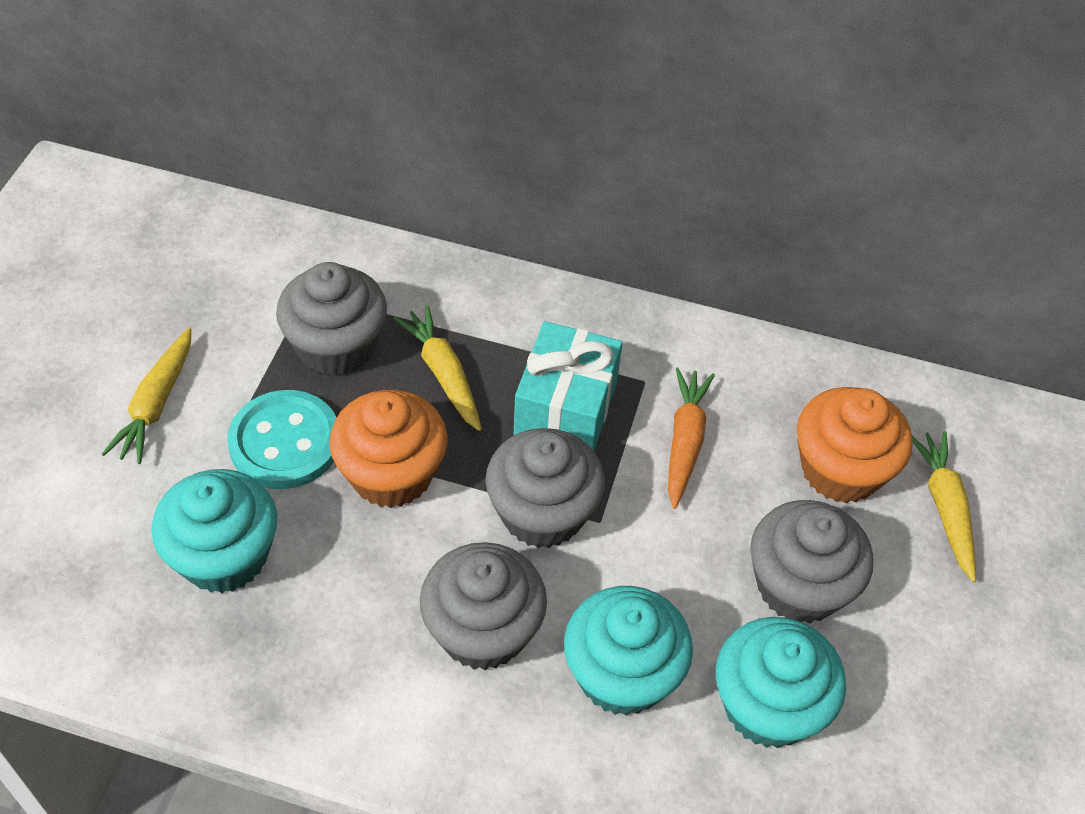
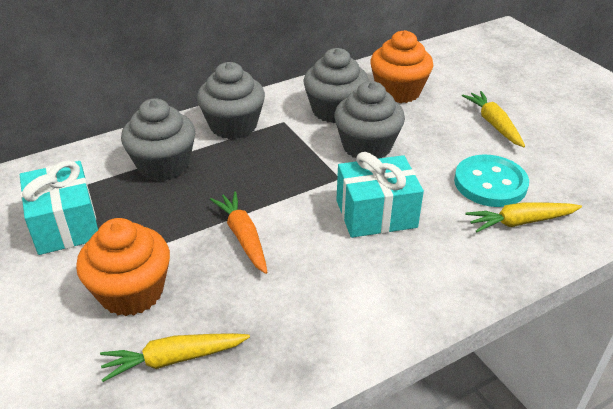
turquoise cupcake: 3 -> 0
turquoise gift: 1 -> 2

